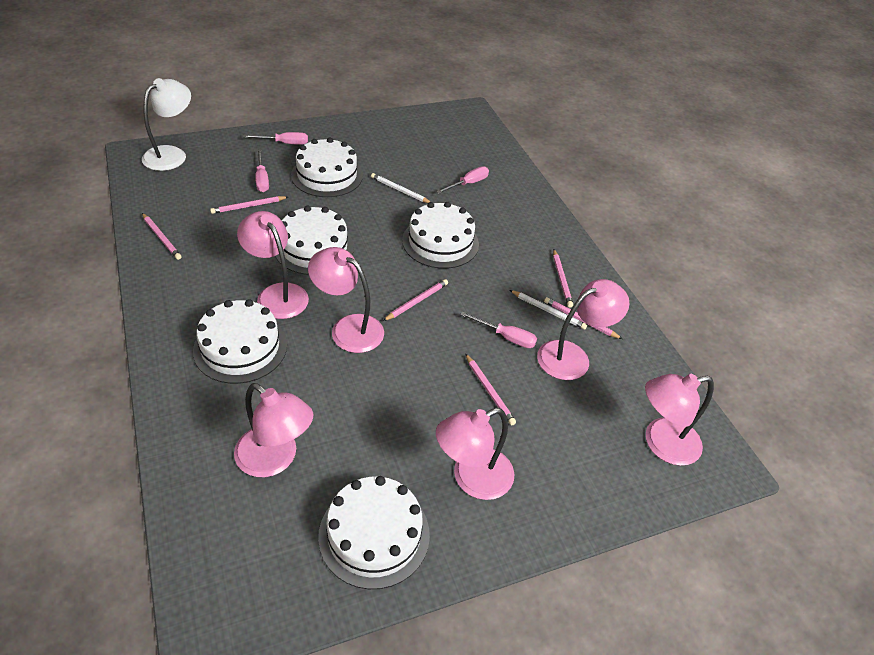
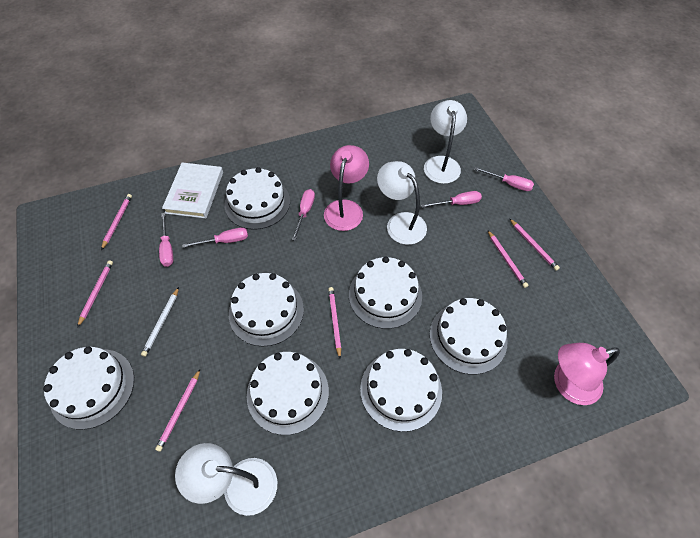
pink lamp: 6 -> 2
pink screwdriver: 4 -> 5
white book: 0 -> 1
white cake: 5 -> 7
white lamp: 1 -> 3
white pencil: 2 -> 1

